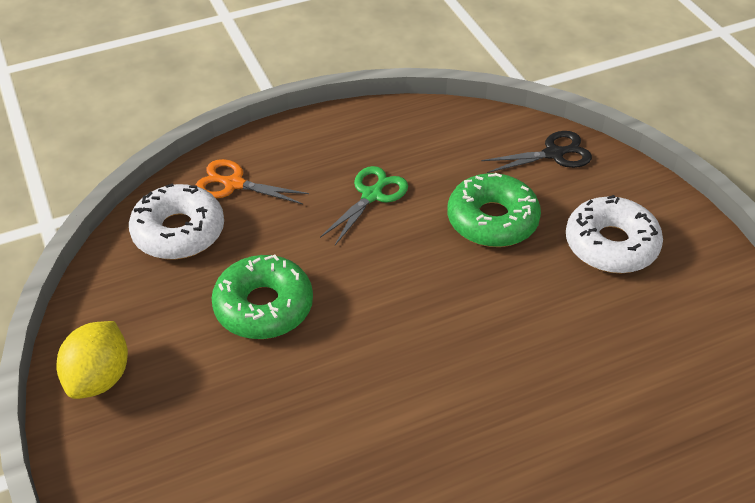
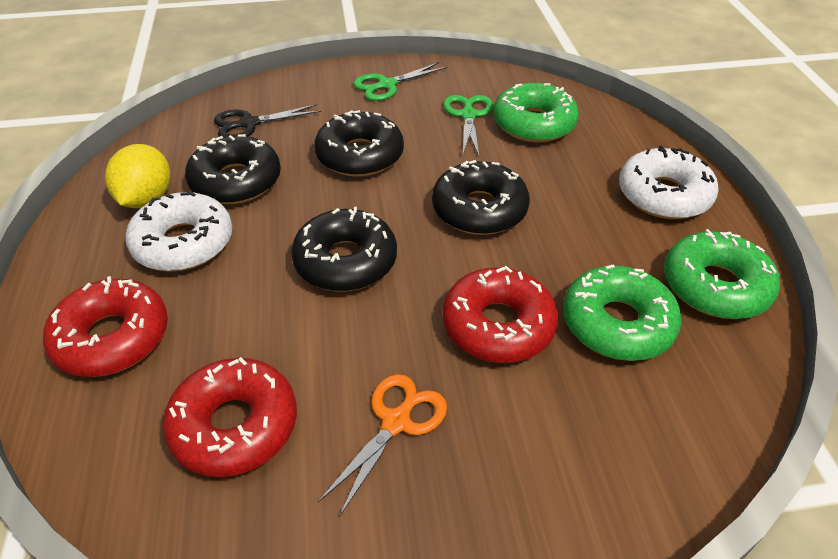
black donut: 0 -> 4
green donut: 2 -> 3
green scissors: 1 -> 2
red donut: 0 -> 3

